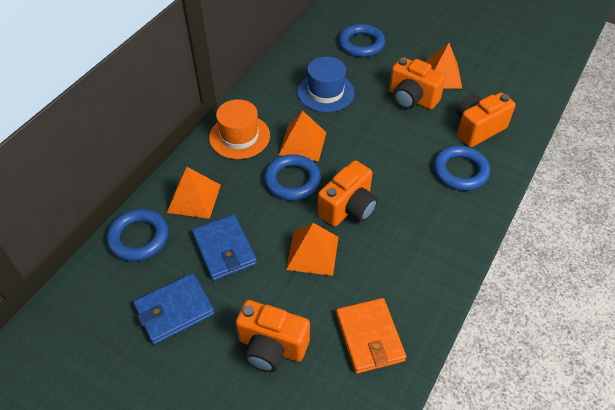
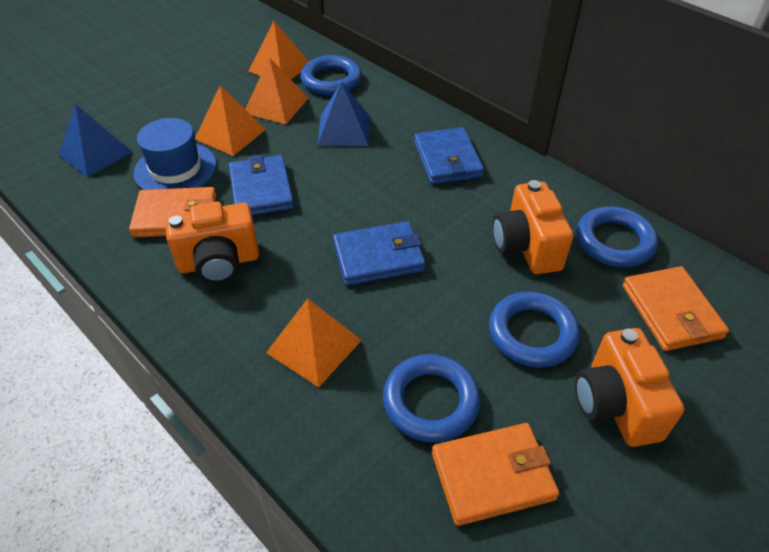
blue pyramid: 0 -> 2
blue wallet: 2 -> 3
orange camera: 4 -> 3
orange hat: 1 -> 0
orange wallet: 1 -> 3

